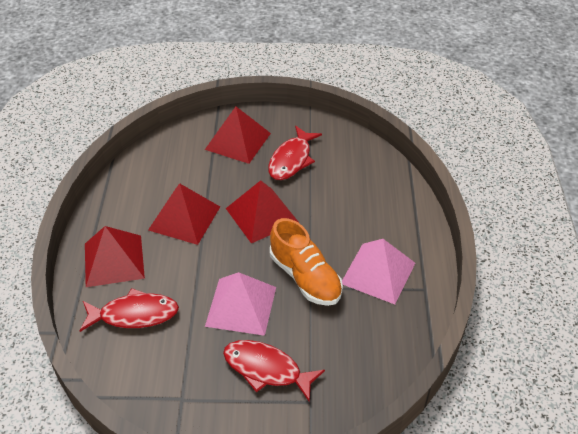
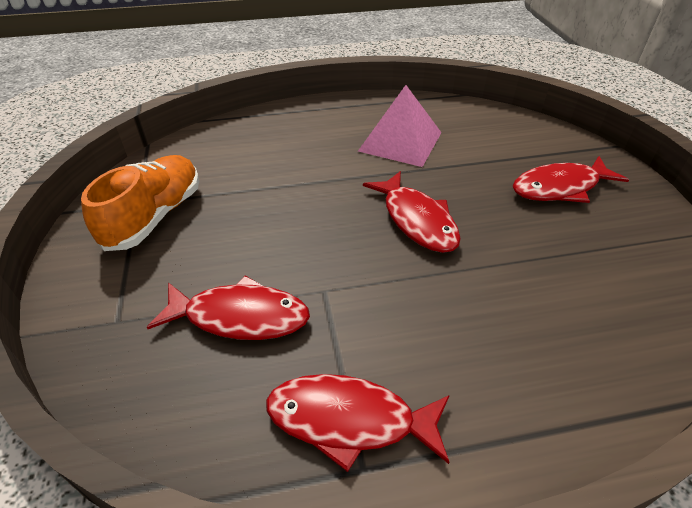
pink pyramid: 2 -> 1
red fish: 3 -> 4
red pyramid: 4 -> 0

